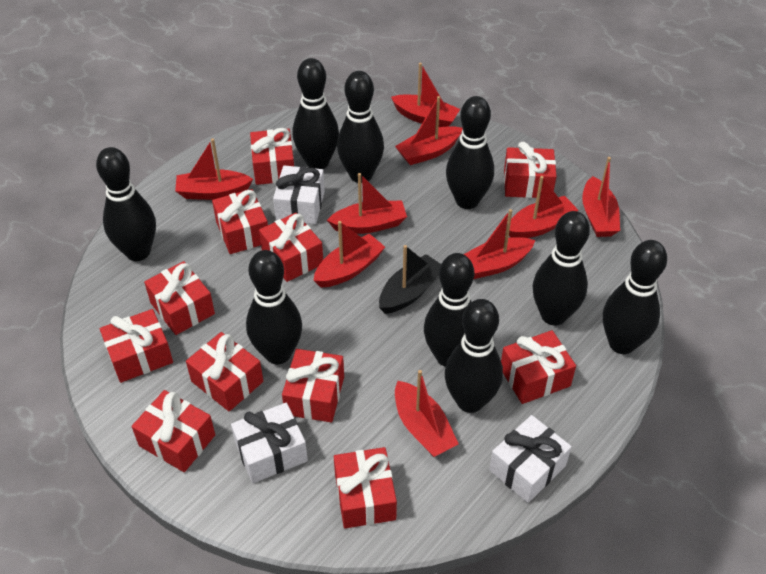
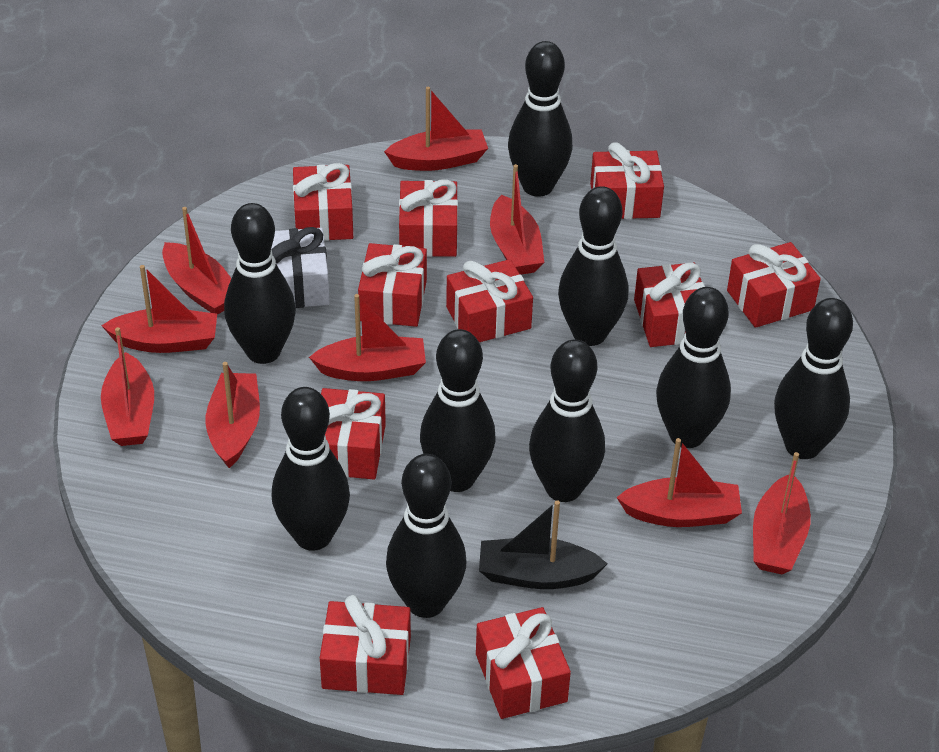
red gift: 11 -> 10
white gift: 3 -> 1

